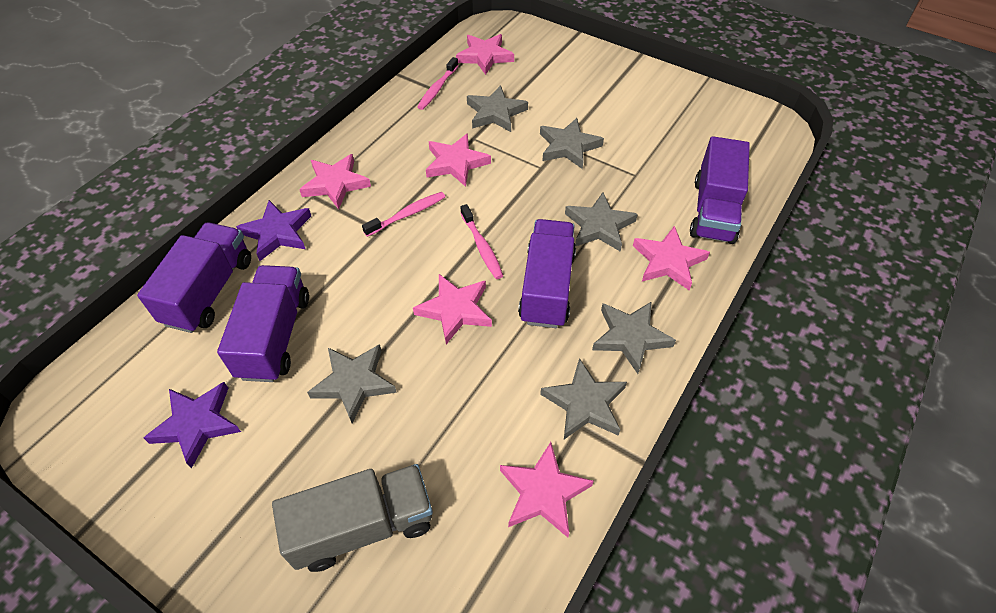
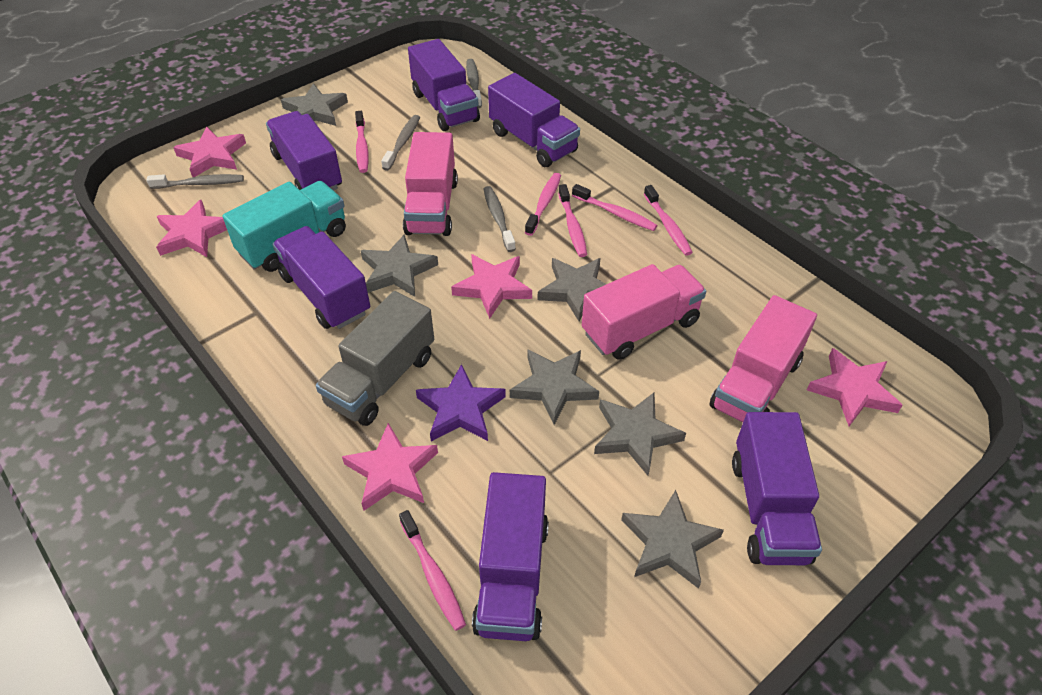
grey toothbrush: 0 -> 4
pink star: 6 -> 5
pink toothbrush: 3 -> 6
pink truck: 0 -> 3
purple star: 2 -> 1
purple truck: 4 -> 6
turquoise truck: 0 -> 1

